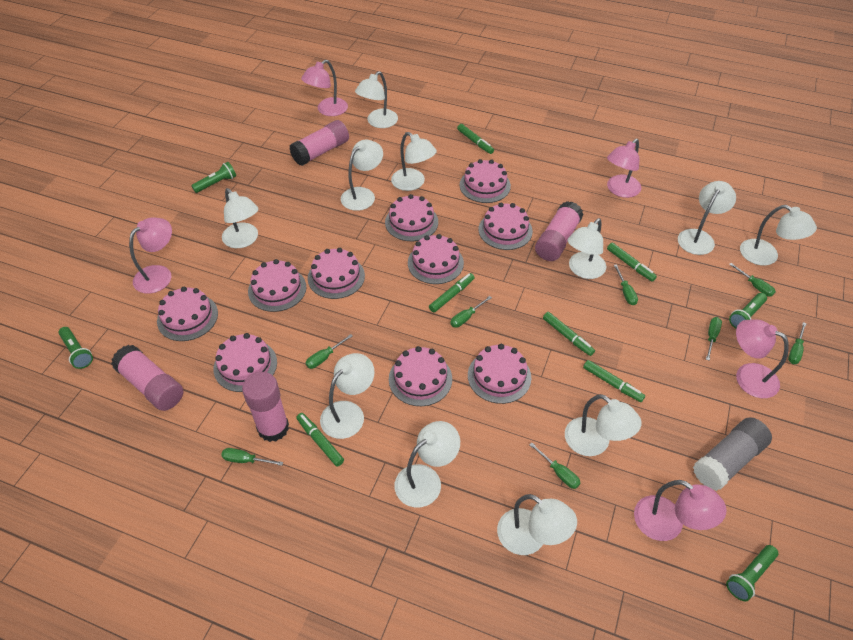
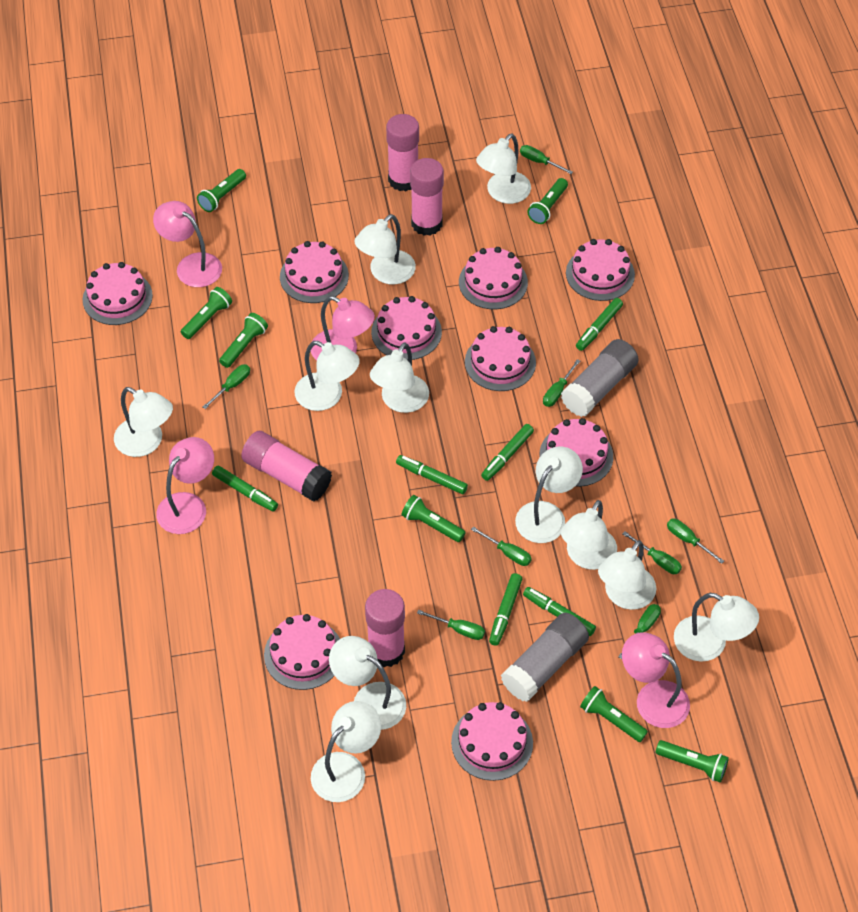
green flashlight: 4 -> 7
grey glue stick: 1 -> 2
pink cake: 10 -> 9
pink lamp: 5 -> 4

